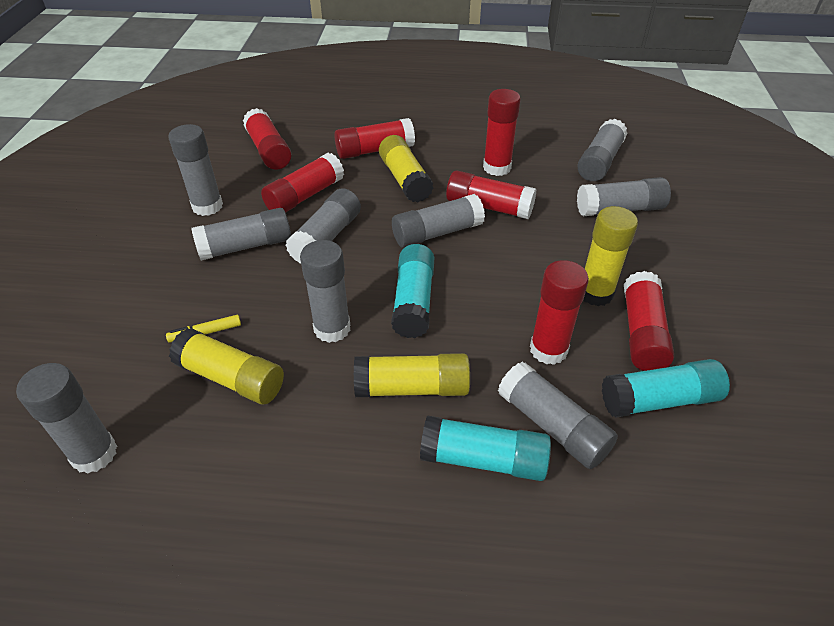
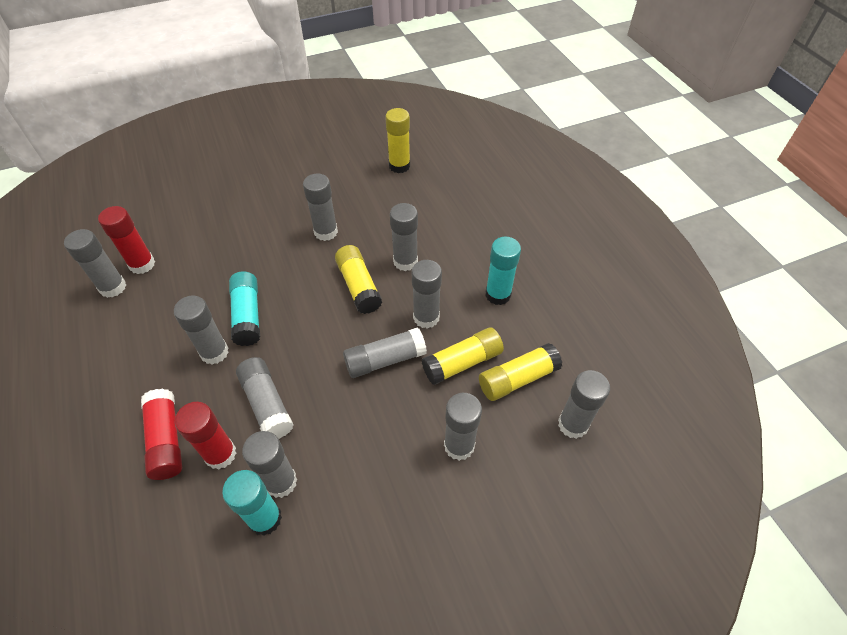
grey glue stick: 9 -> 10
red glue stick: 7 -> 3
yellow marker: 1 -> 0

